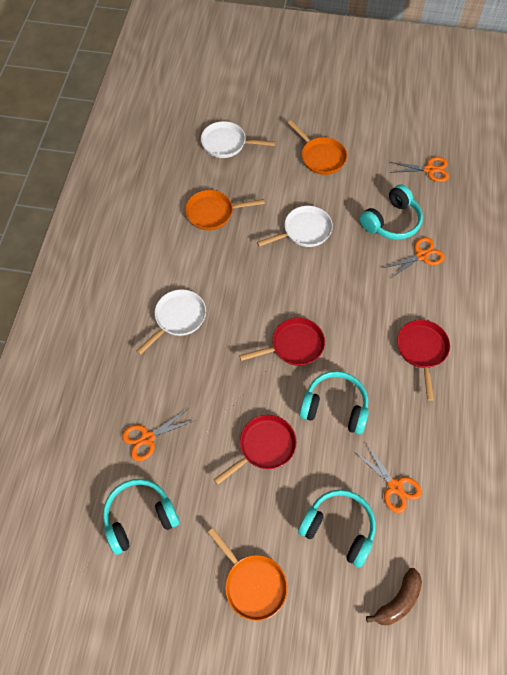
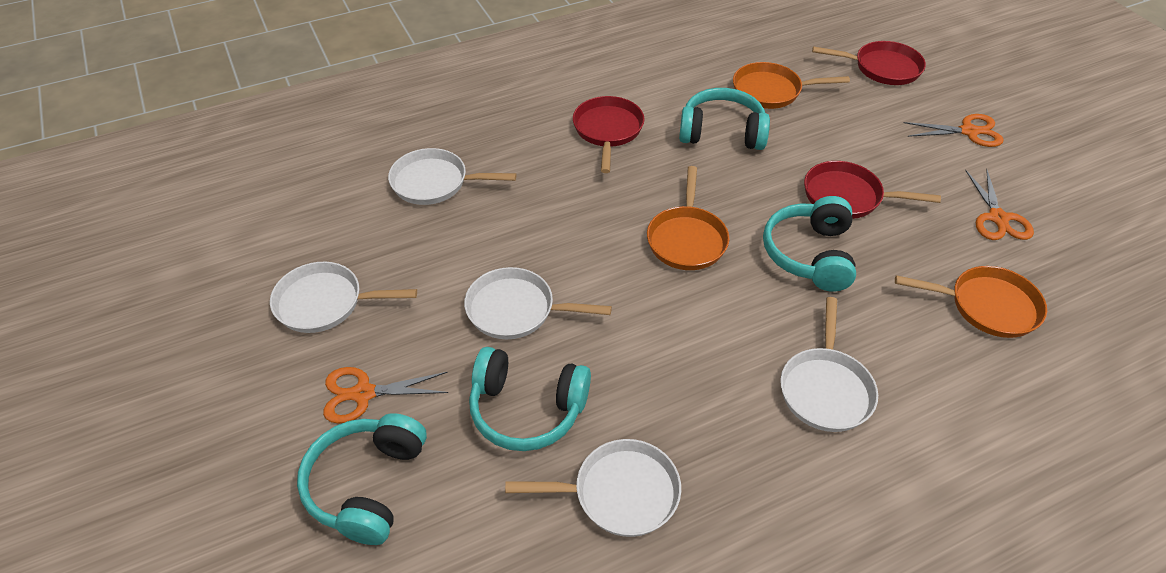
brown banana: 1 -> 0
orange scissors: 4 -> 3
white pan: 3 -> 5

